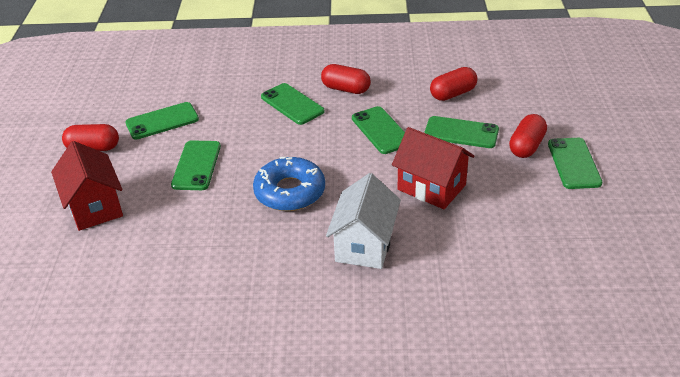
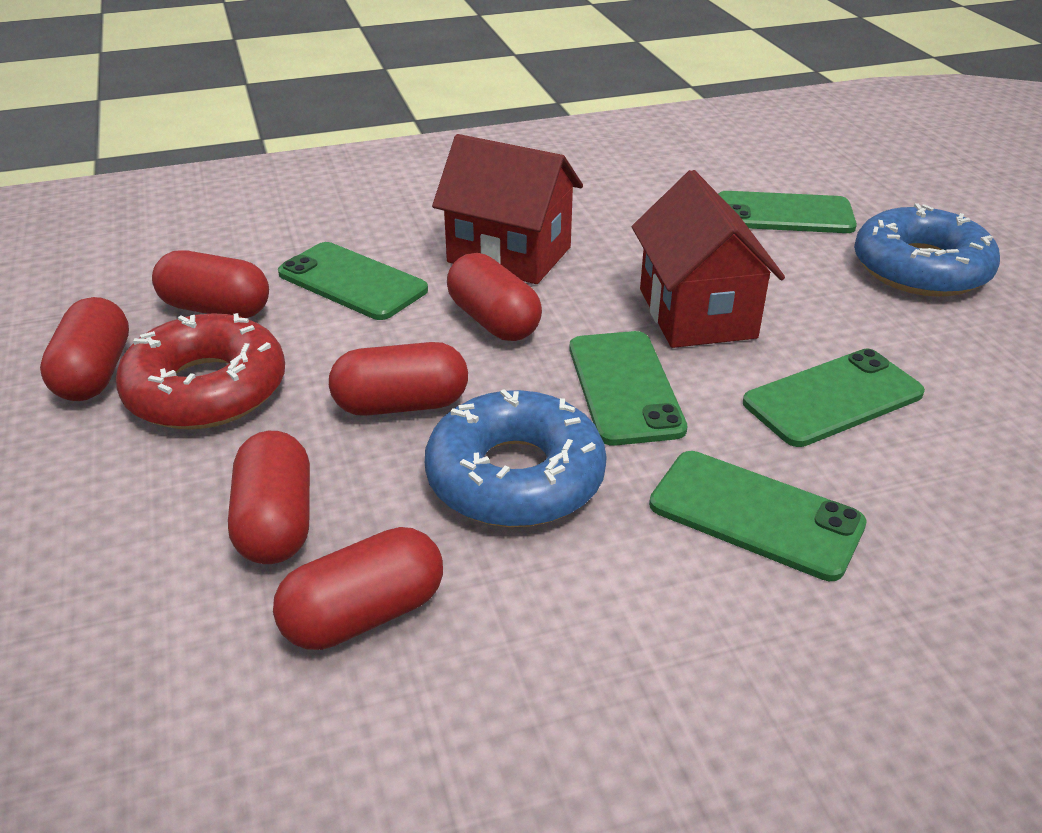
blue donut: 1 -> 2
green phone: 6 -> 5
red capsule: 4 -> 6
red donut: 0 -> 1
white house: 1 -> 0

